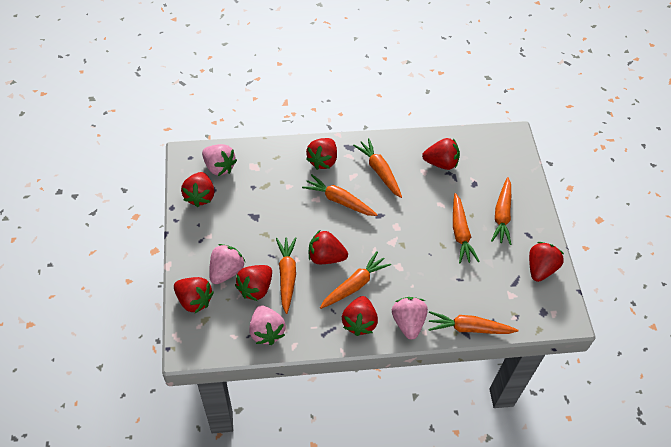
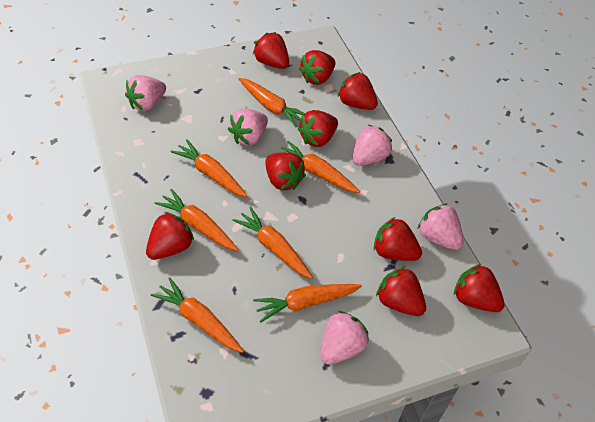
pink strawberry: 4 -> 5
red strawberry: 8 -> 9

